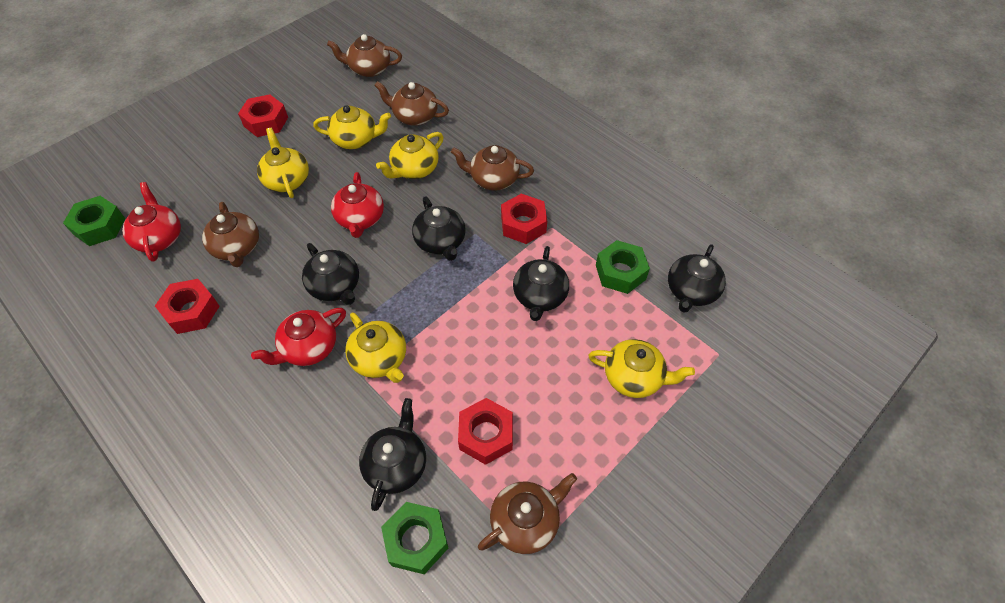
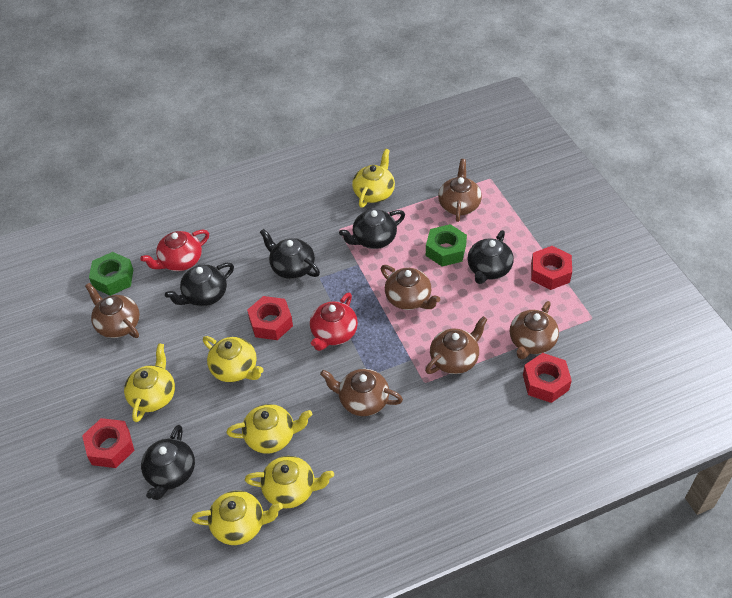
brown teapot: 5 -> 6
green nut: 3 -> 2
red teapot: 3 -> 2
yellow teapot: 5 -> 6

